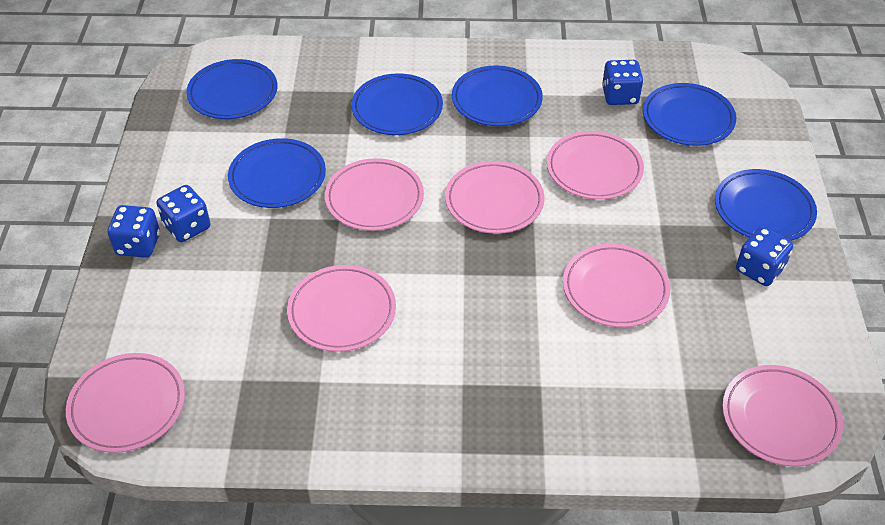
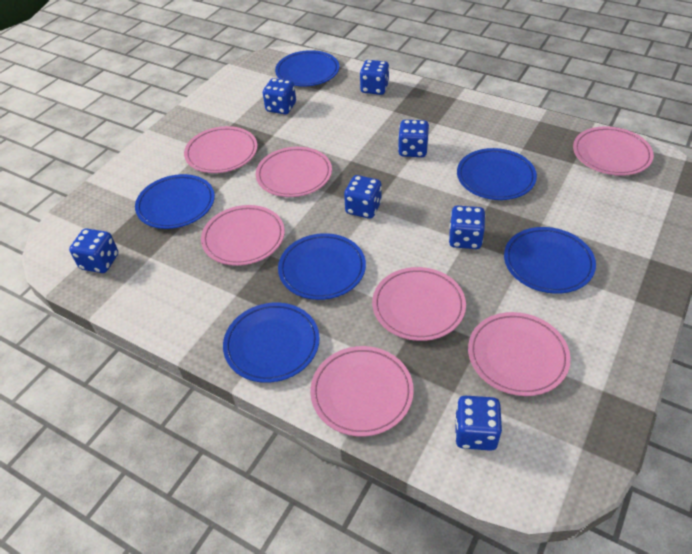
blue dice: 4 -> 7

